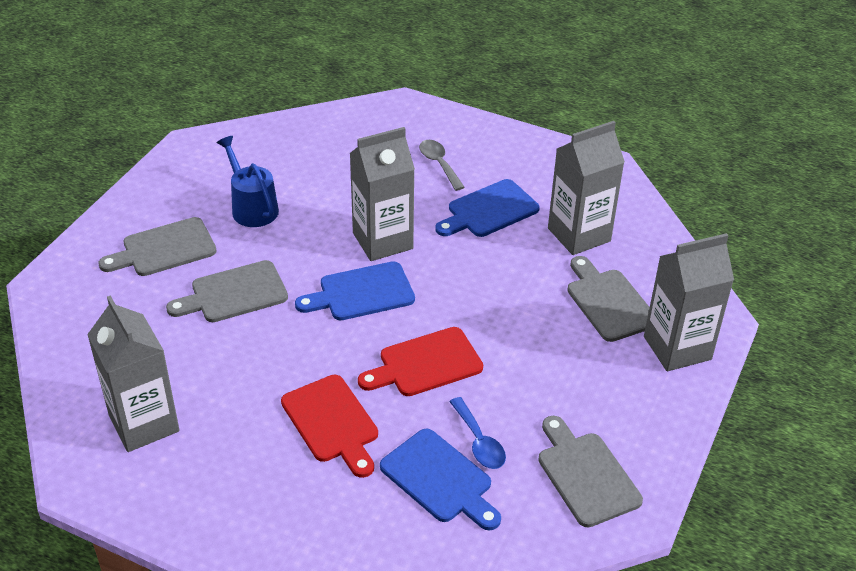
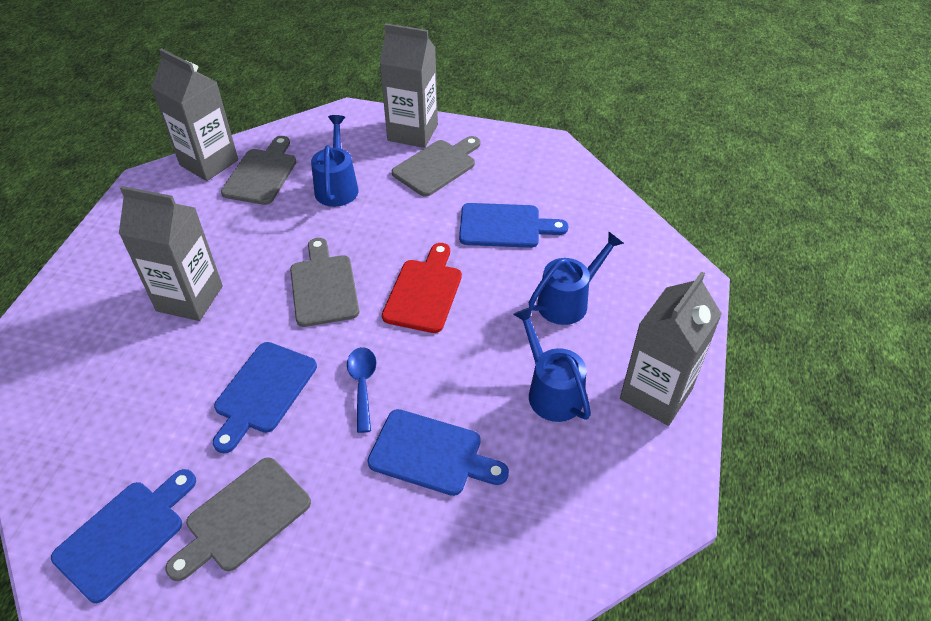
blue cutting board: 3 -> 4
blue watering can: 1 -> 3
grey spoon: 1 -> 0
red cutting board: 2 -> 1

